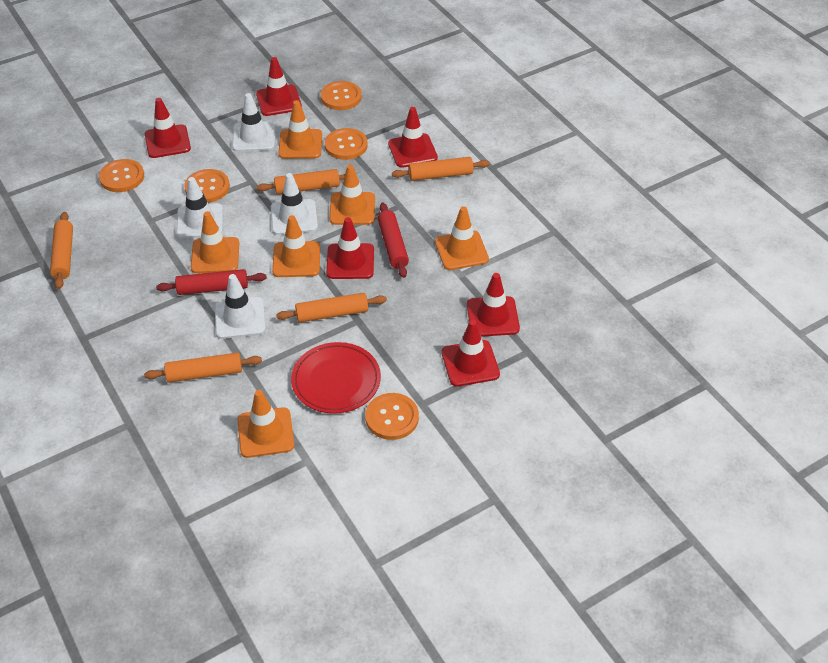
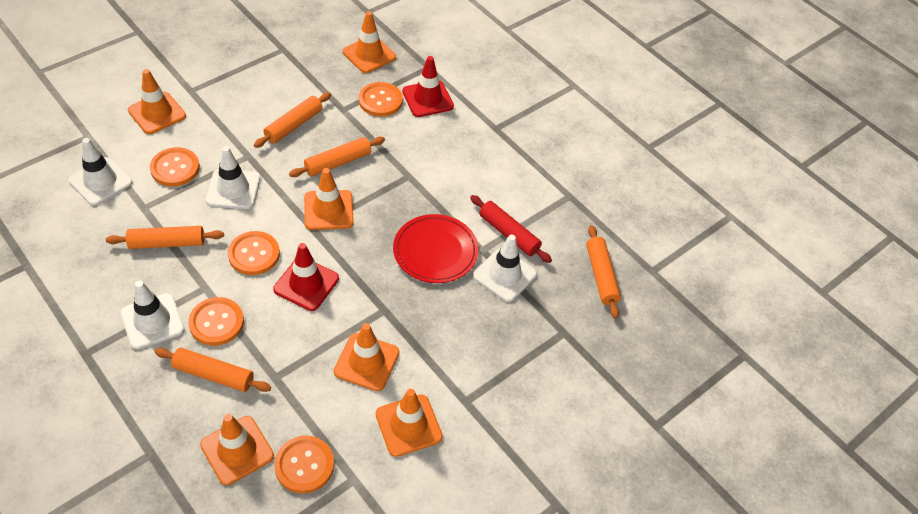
red rolling pin: 2 -> 1
red traffic cone: 6 -> 2

